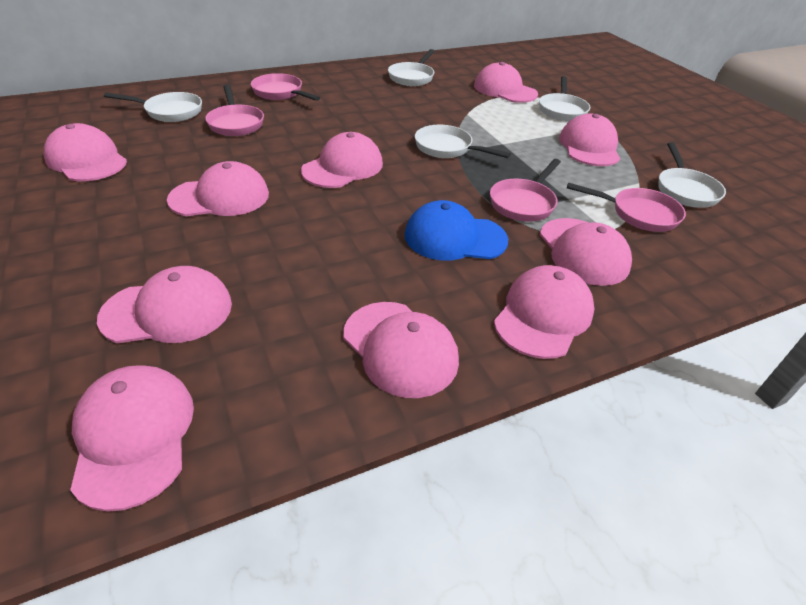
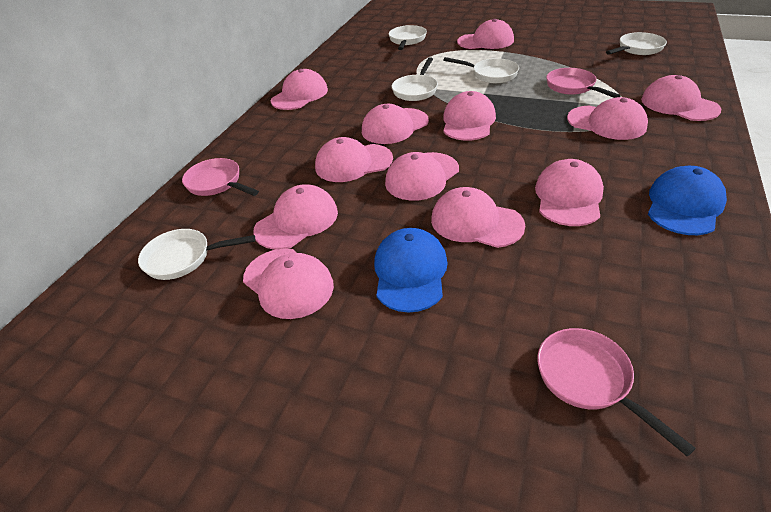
blue cap: 1 -> 2
pink cap: 10 -> 12
pink pan: 4 -> 3

